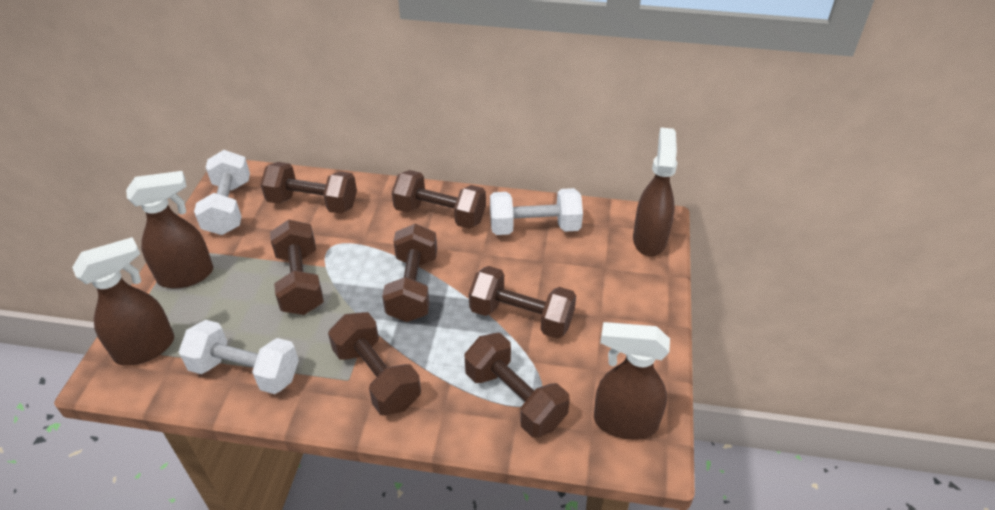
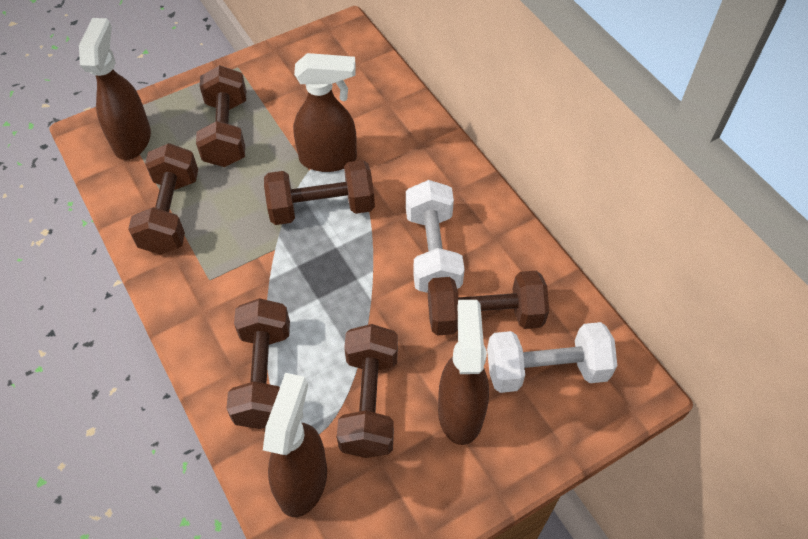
brown dumbbell: 7 -> 6
white dumbbell: 3 -> 2

